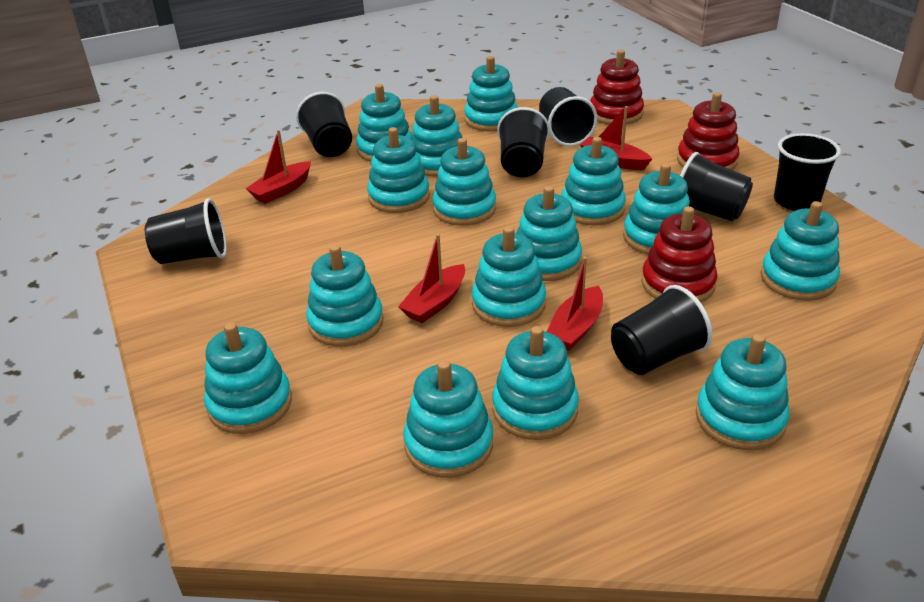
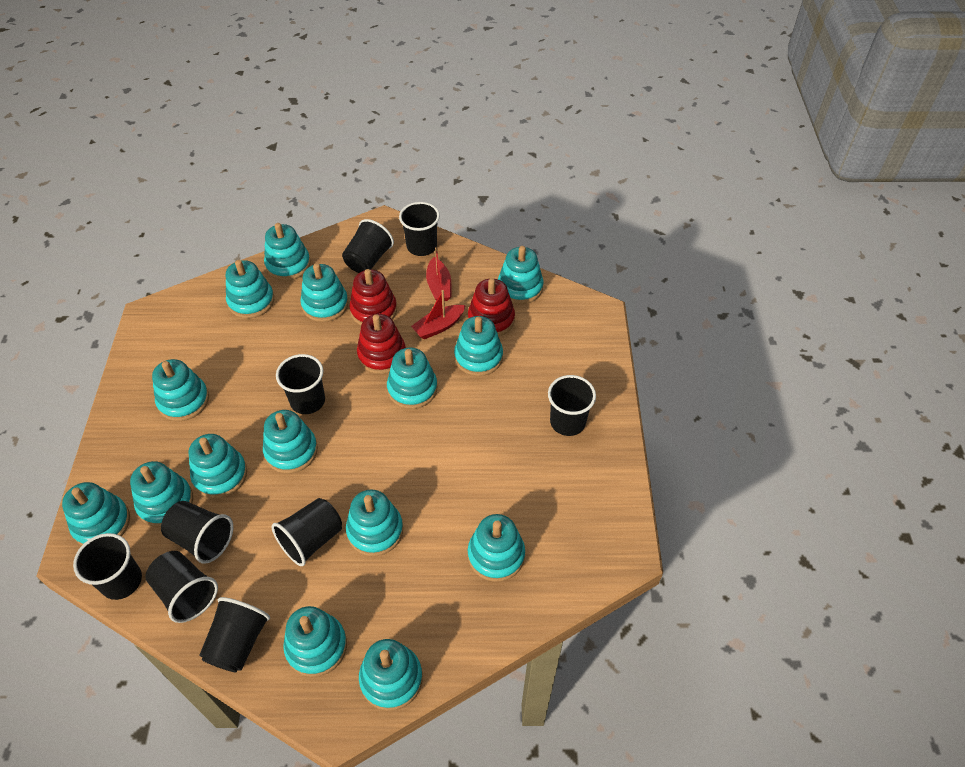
black cup: 7 -> 9
red boat: 4 -> 2

